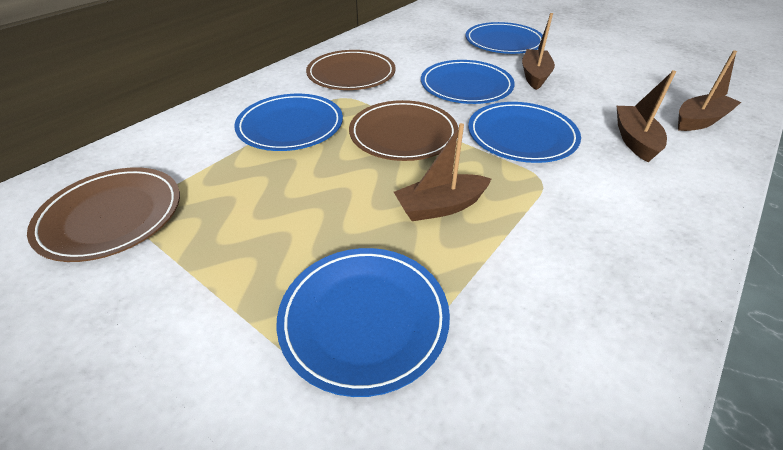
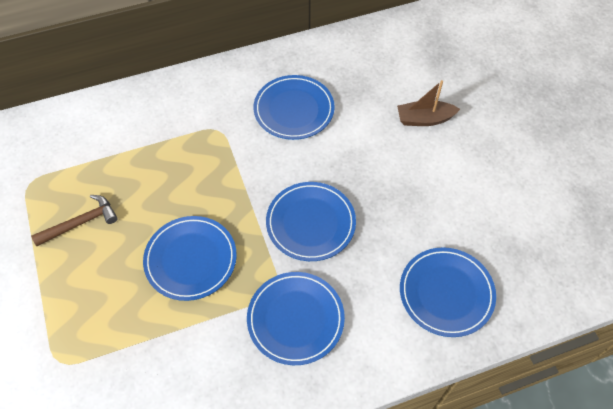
brown boat: 4 -> 1
brown hammer: 0 -> 1
brown plate: 3 -> 0

